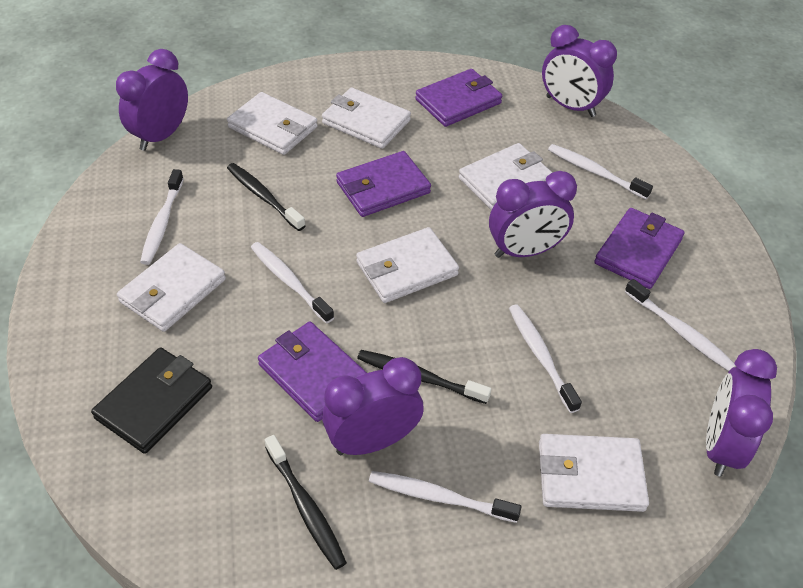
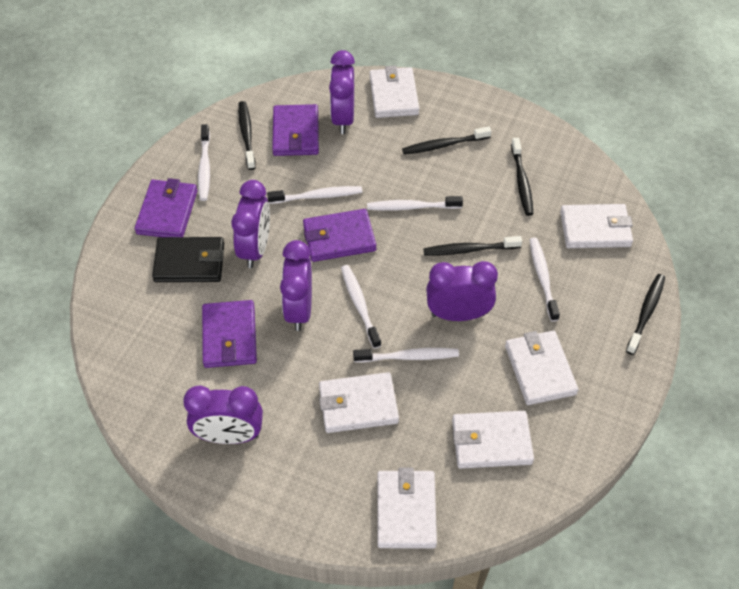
black toothbrush: 3 -> 5

